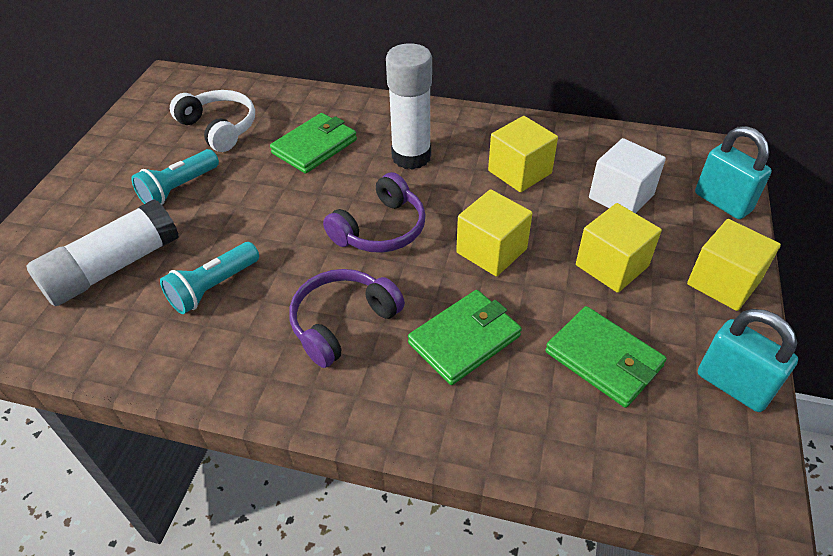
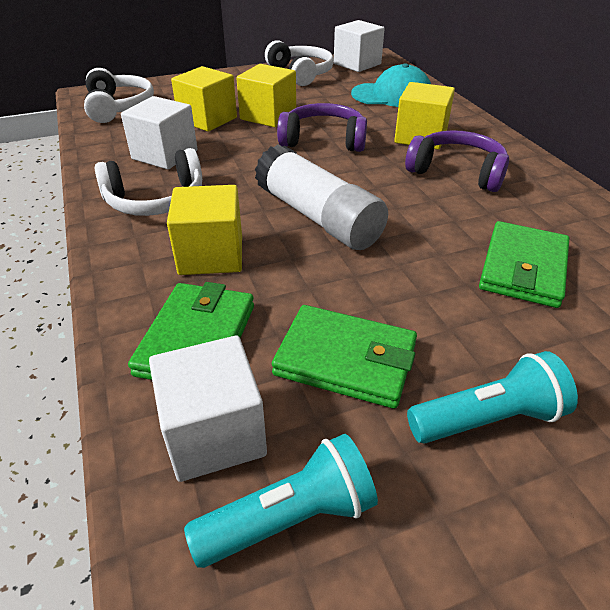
turquoise cap: 0 -> 1
turquoise padlock: 2 -> 0
white cube: 1 -> 3
white glue stick: 2 -> 1
white headphones: 1 -> 3

